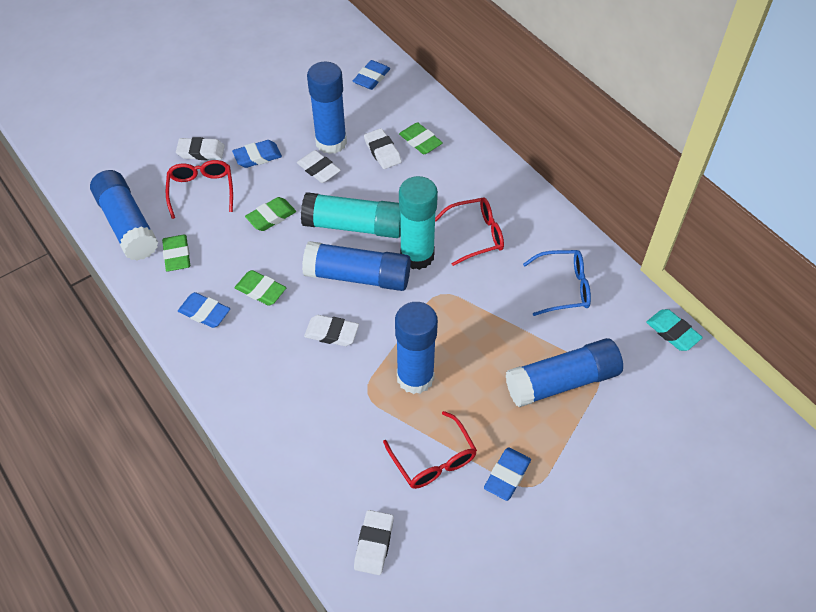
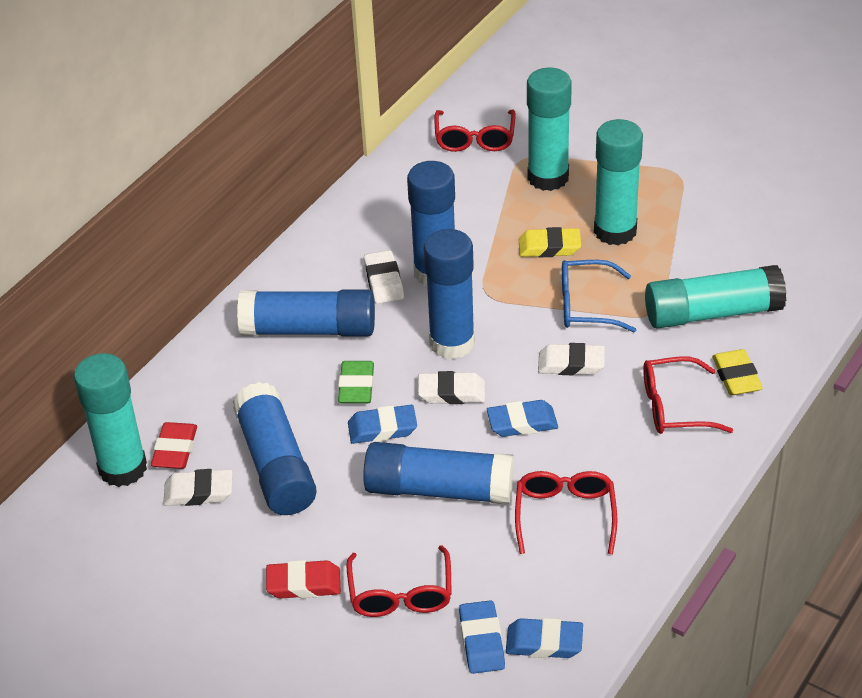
green eraser: 4 -> 1
red eraser: 0 -> 2
red glasses: 3 -> 4
turquoise eraser: 1 -> 0
turquoise glue stick: 2 -> 4
white eraser: 5 -> 4
yellow eraser: 0 -> 2

